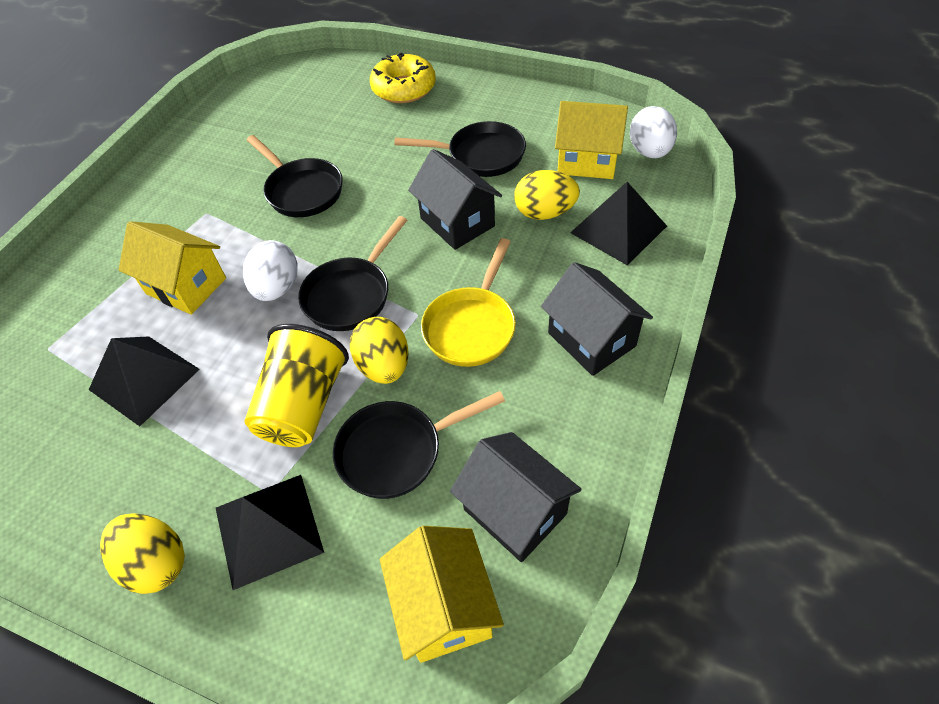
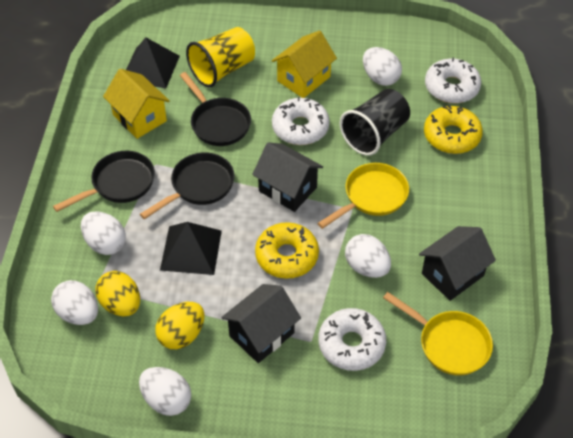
black cup: 0 -> 1
black pan: 4 -> 3
black pyramid: 3 -> 2
white donut: 0 -> 3
white egg: 2 -> 5
yellow donut: 1 -> 2
yellow egg: 3 -> 2
yellow house: 3 -> 2
yellow pan: 1 -> 2

